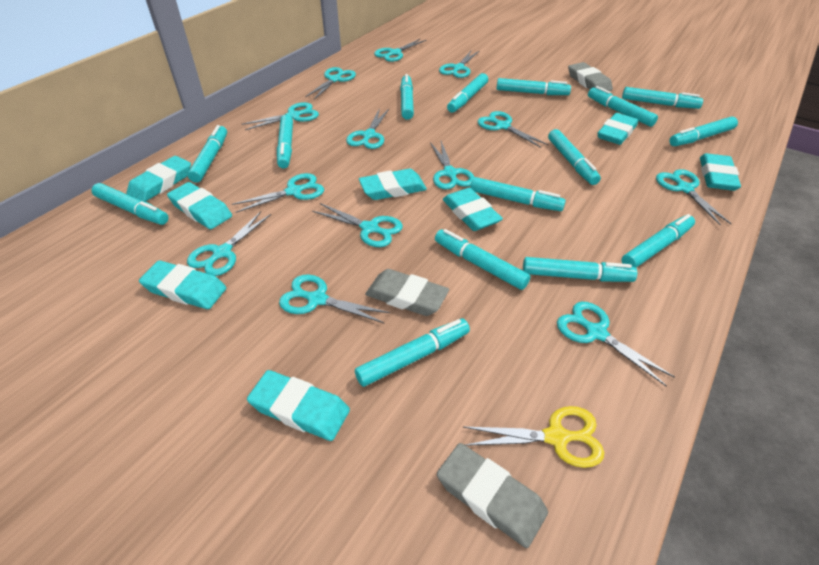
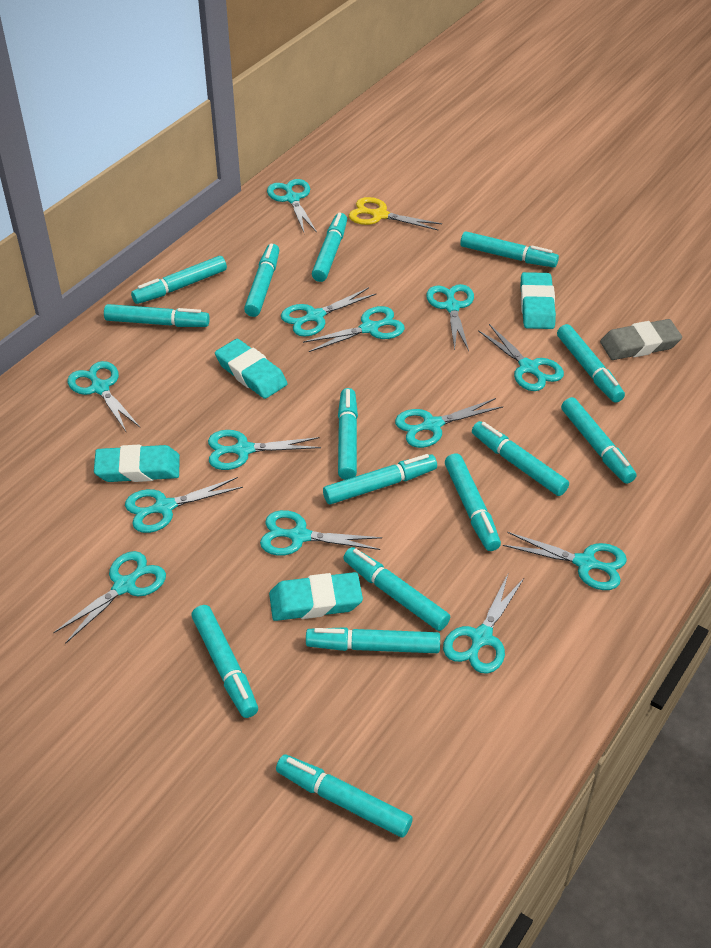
grey eraser: 3 -> 1
turquoise eraser: 8 -> 4

